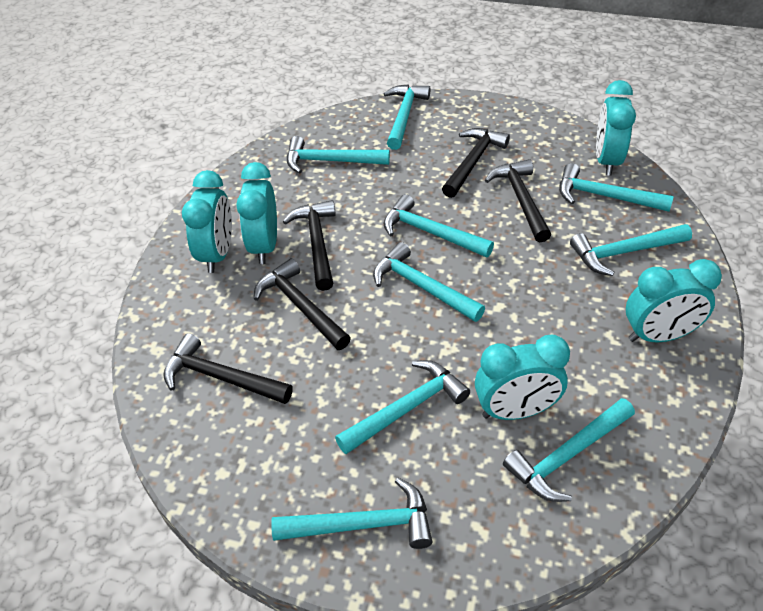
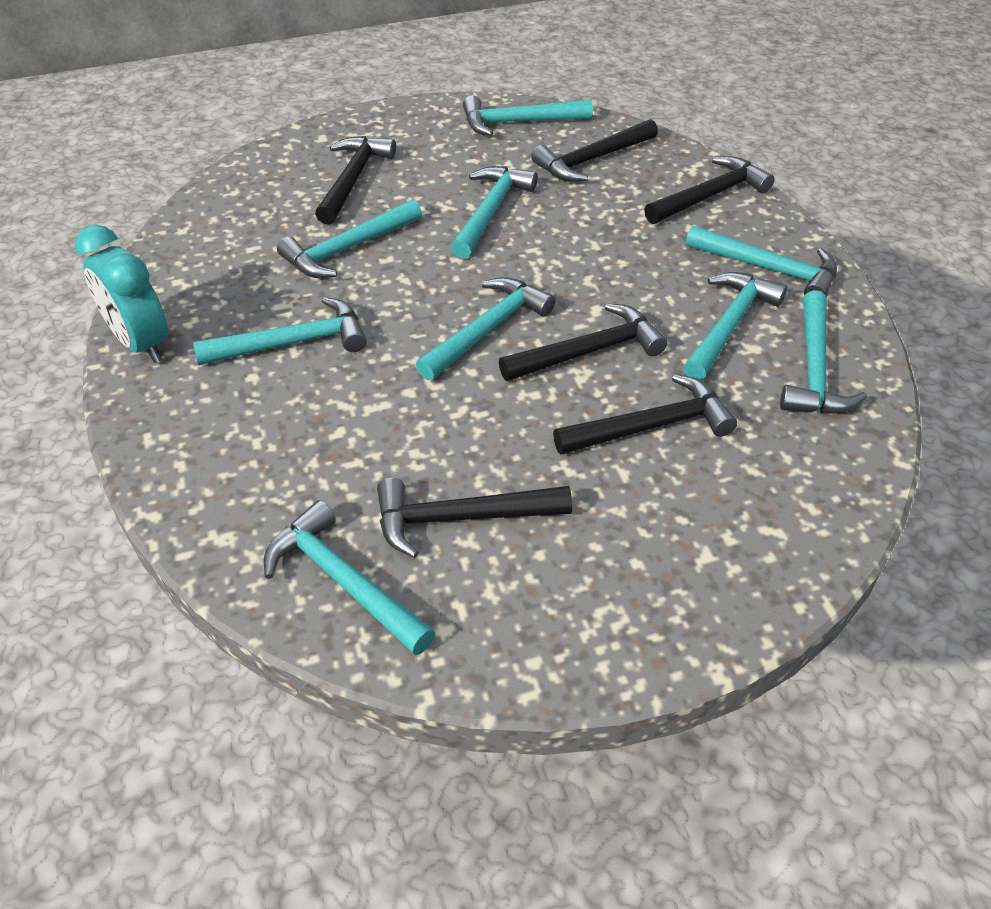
black hammer: 5 -> 6
turquoise clock: 5 -> 1

